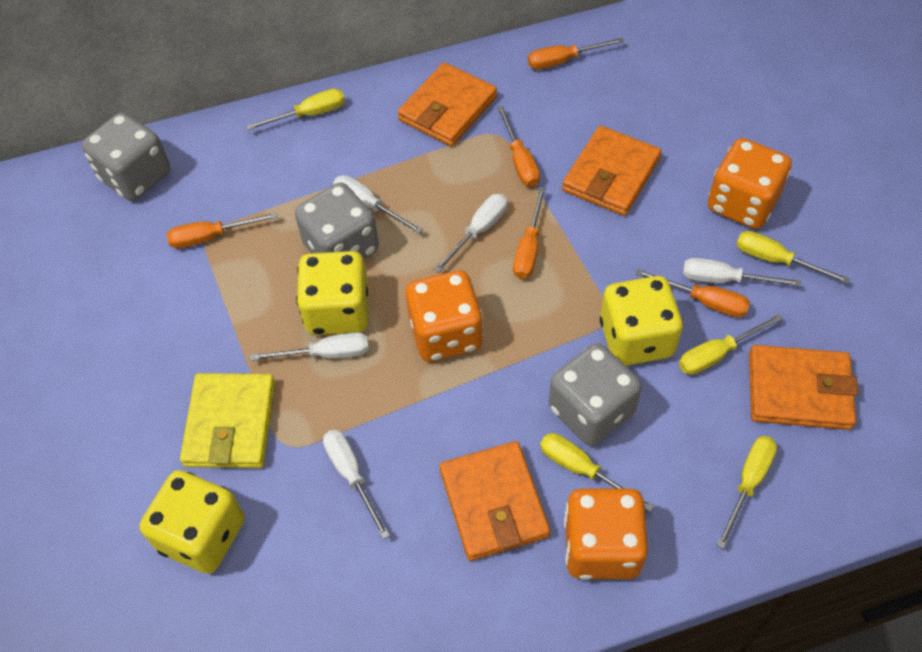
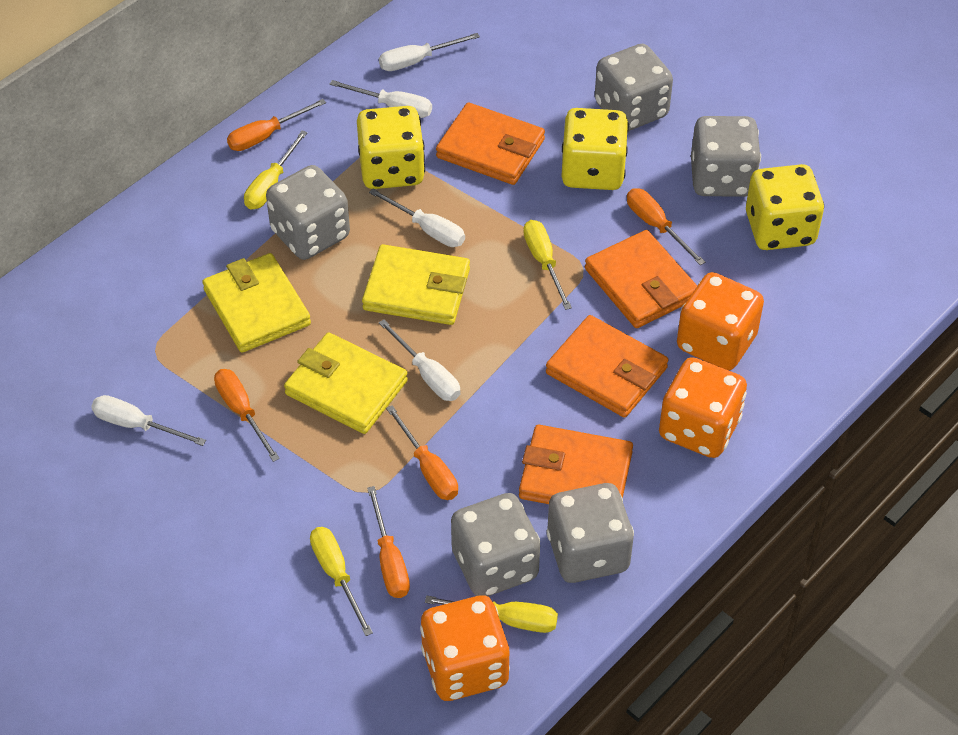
grey dice: 3 -> 5
yellow screwdriver: 5 -> 4
yellow wallet: 1 -> 3

